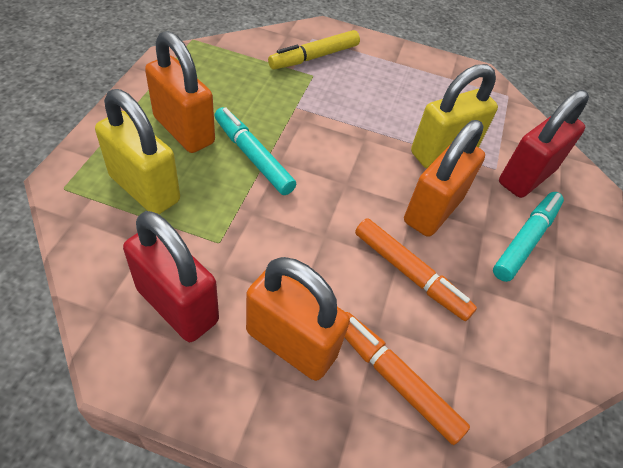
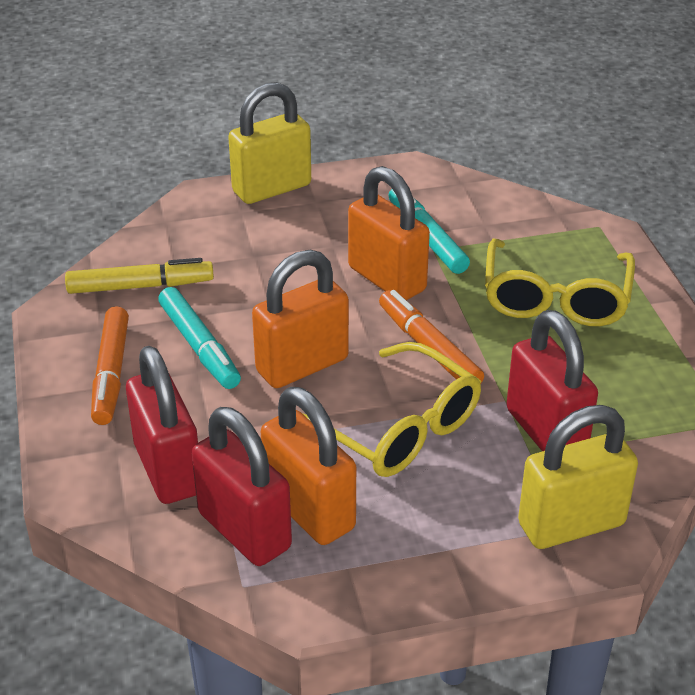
red padlock: 2 -> 3
yellow glasses: 0 -> 2

